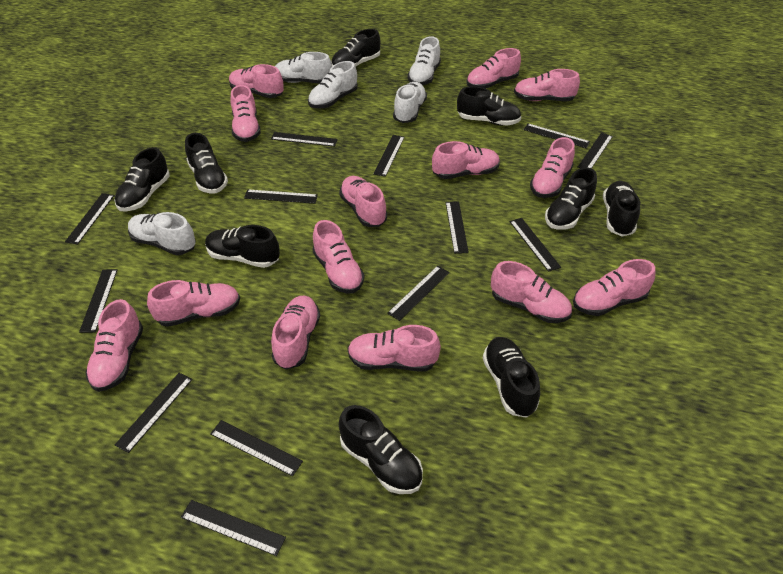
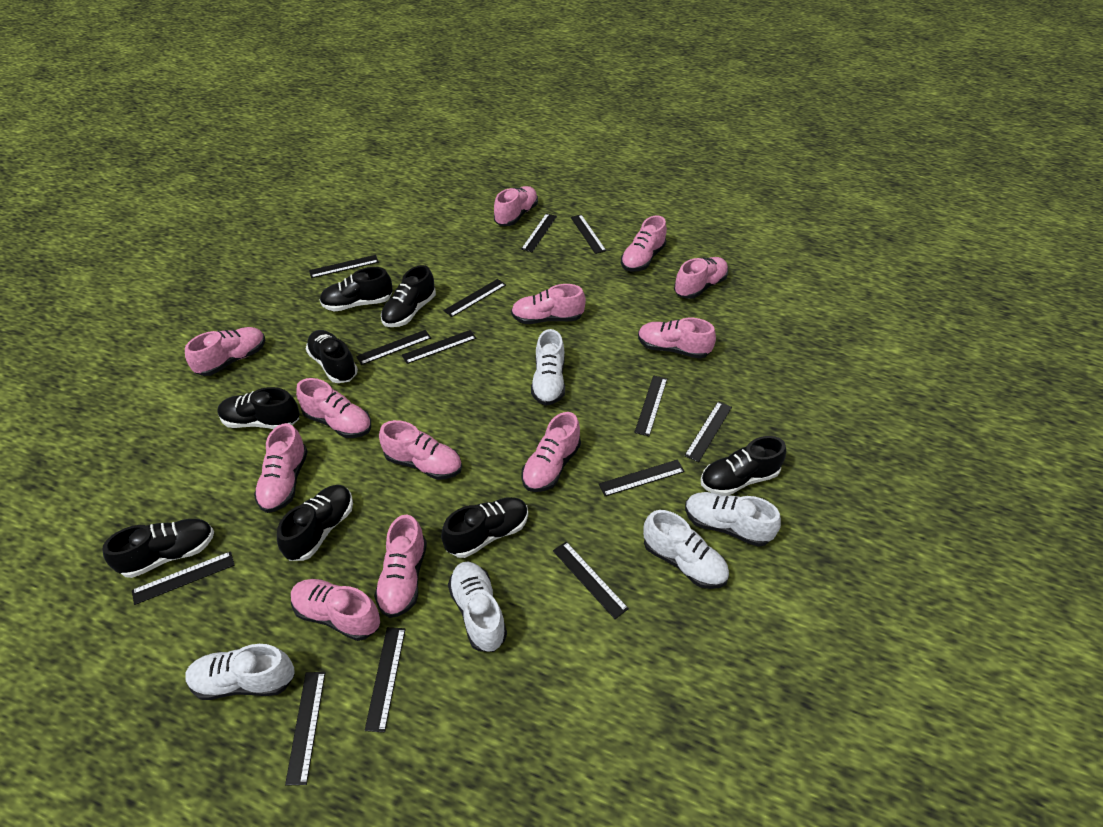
black shoe: 9 -> 8
pink shoe: 14 -> 12

